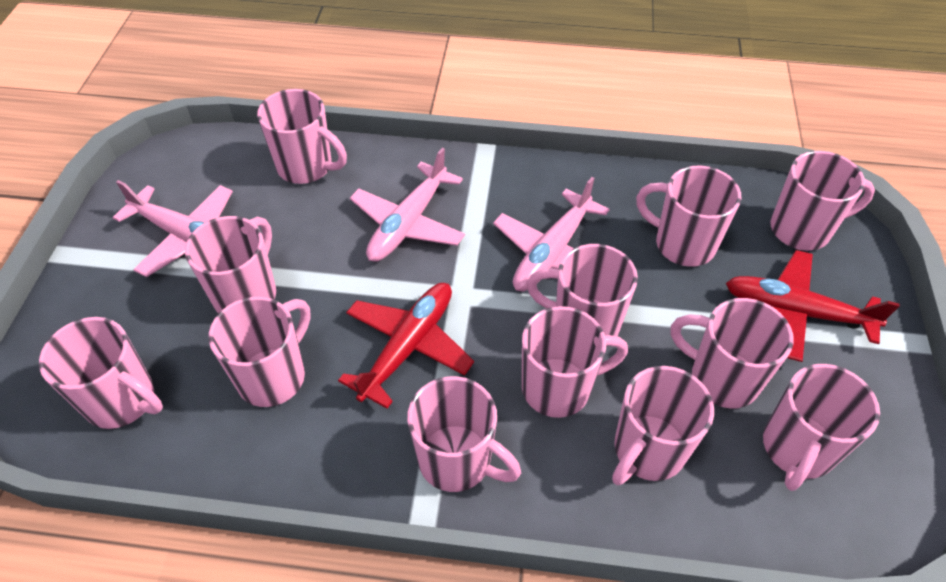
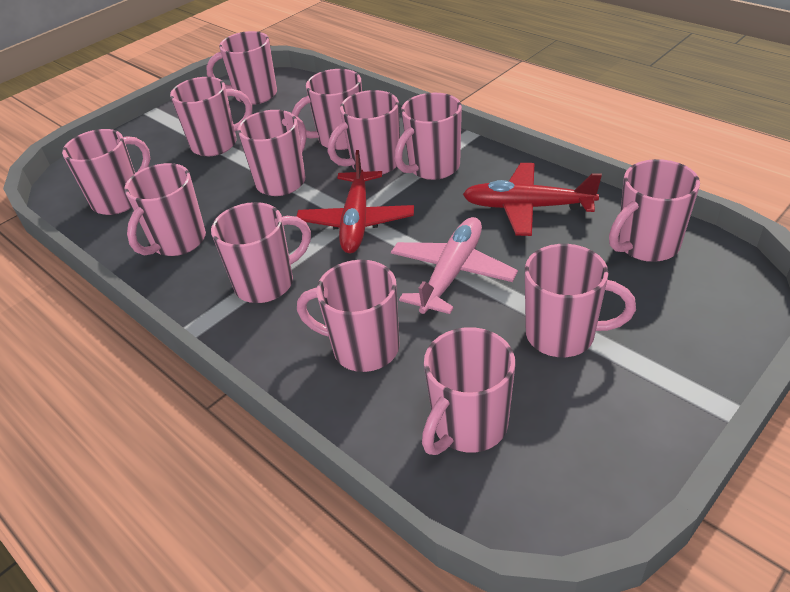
pink mug: 12 -> 13
pink plane: 3 -> 1

